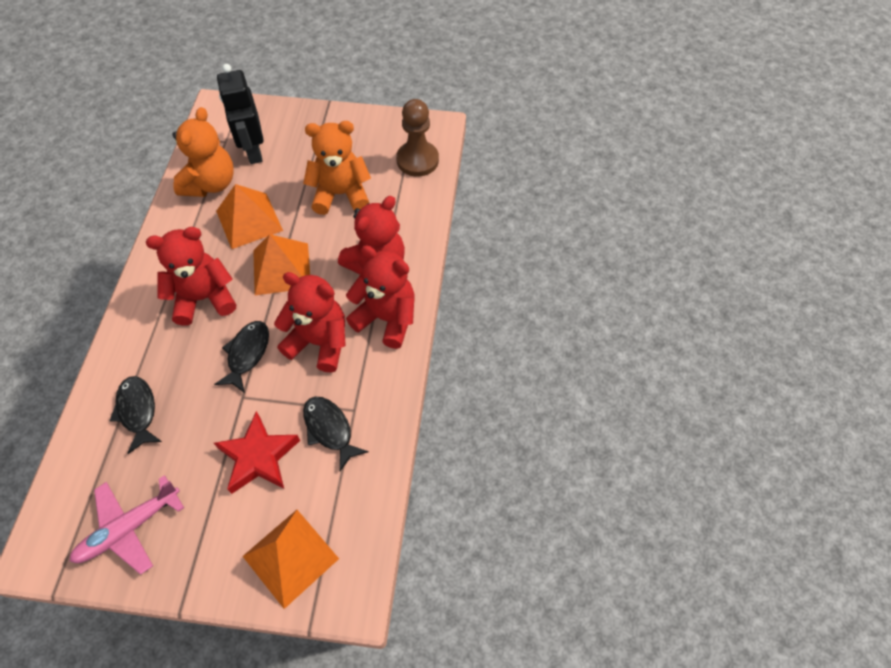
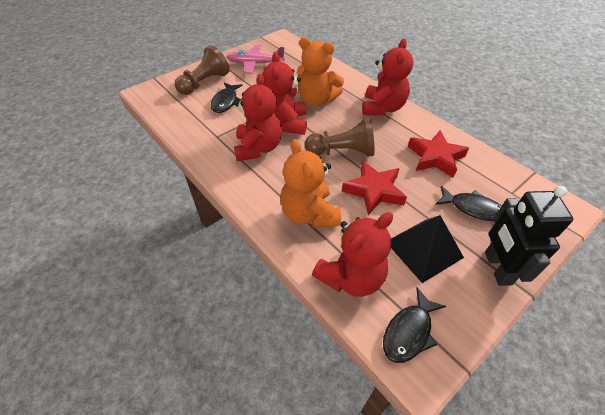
black pyramid: 0 -> 1
brown pawn: 1 -> 2
orange pyramid: 3 -> 0
red star: 1 -> 2

